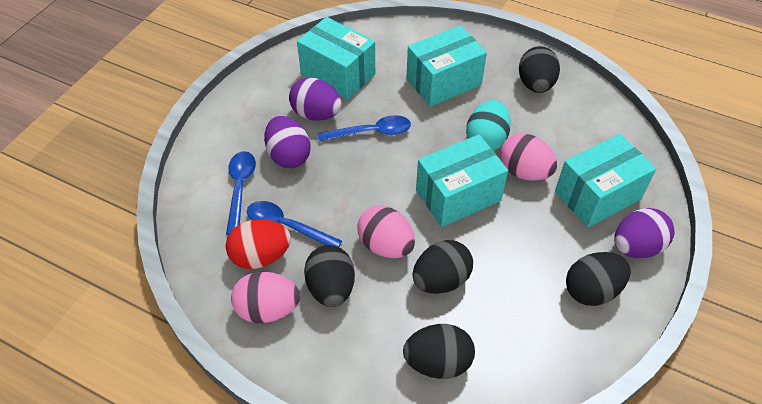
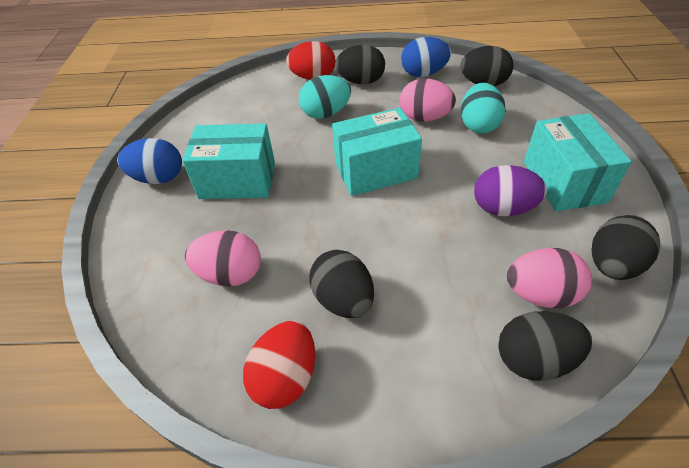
blue egg: 0 -> 2
blue spoon: 3 -> 0
purple egg: 3 -> 1
red egg: 1 -> 2
turquoise box: 4 -> 3
turquoise egg: 1 -> 2

